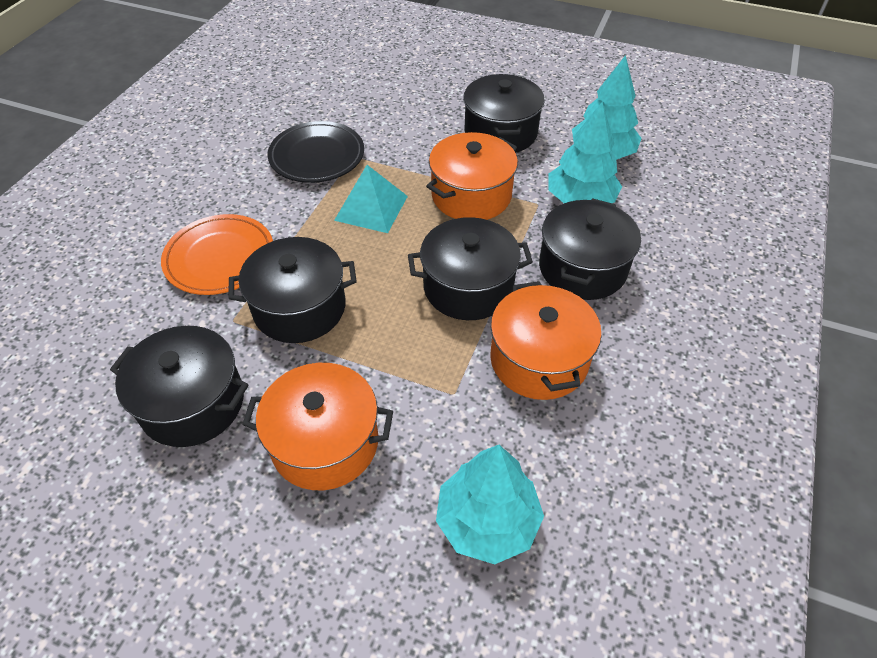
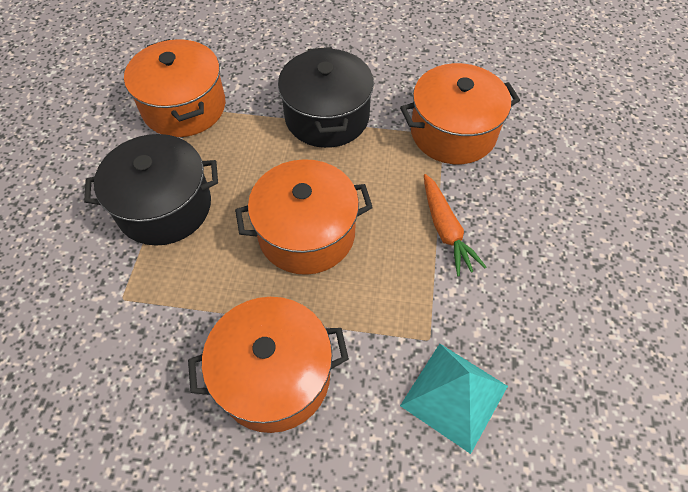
black plate: 1 -> 0
black pot: 5 -> 2
orange carrot: 0 -> 1
orange plate: 1 -> 0
orange pot: 3 -> 4
turquoise tree: 3 -> 0

